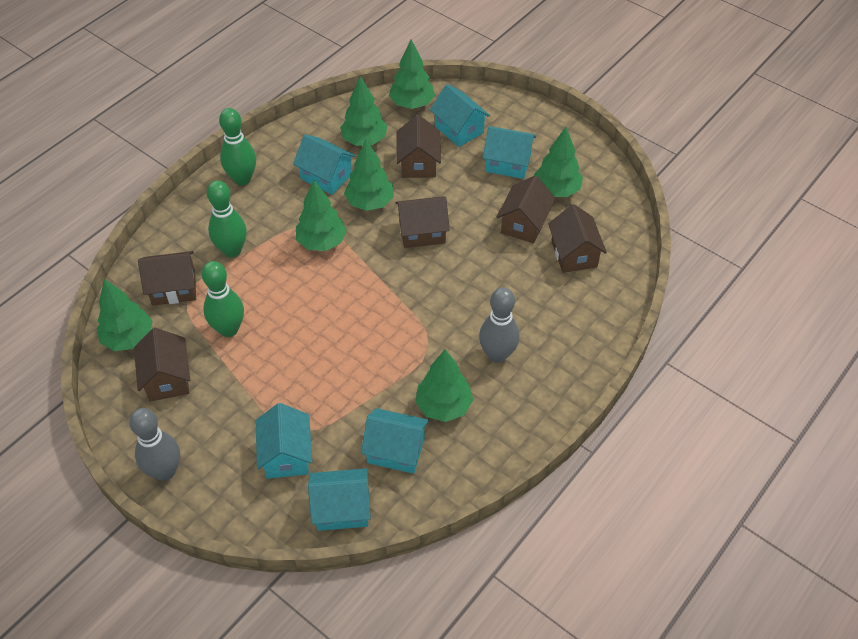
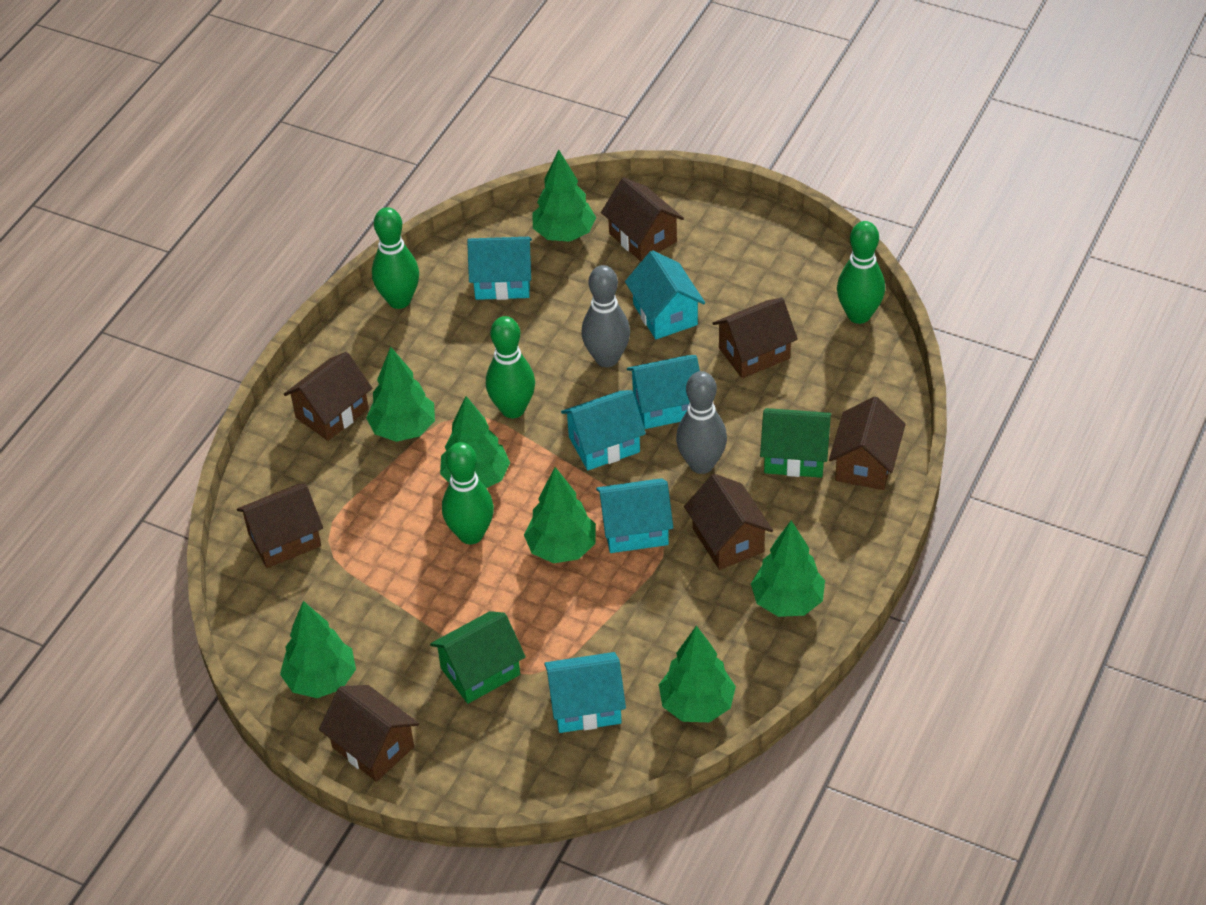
brown house: 6 -> 7
green bowling pin: 3 -> 4
green house: 0 -> 2

